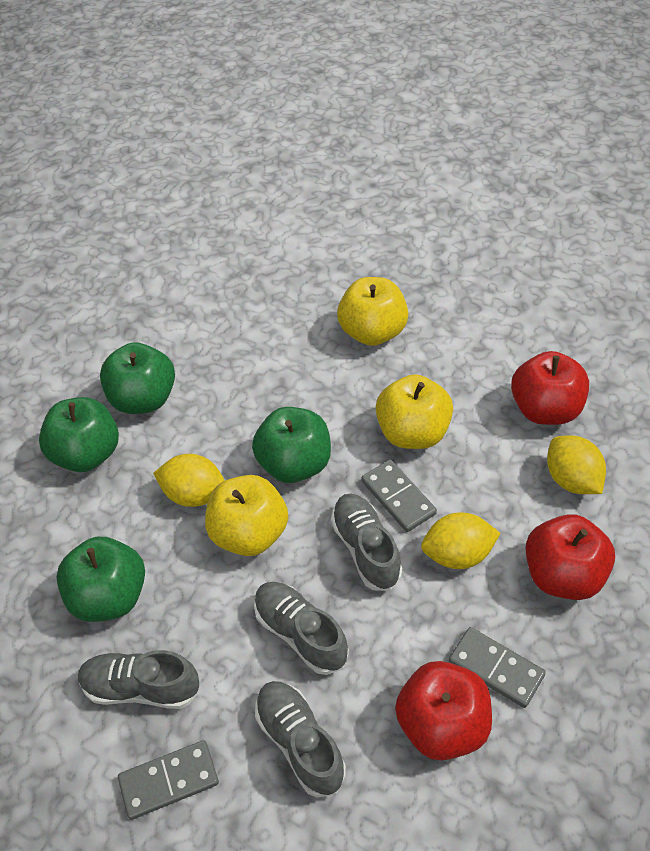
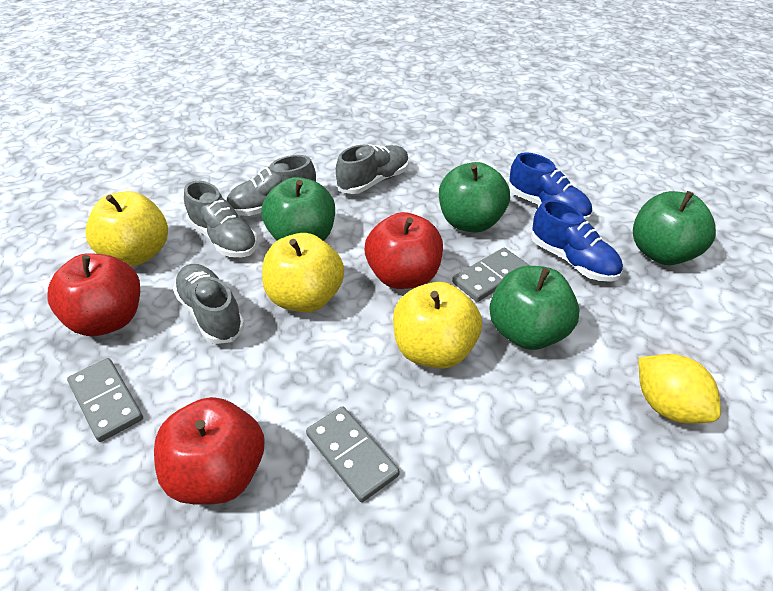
blue shoe: 0 -> 2
yellow lemon: 3 -> 1

